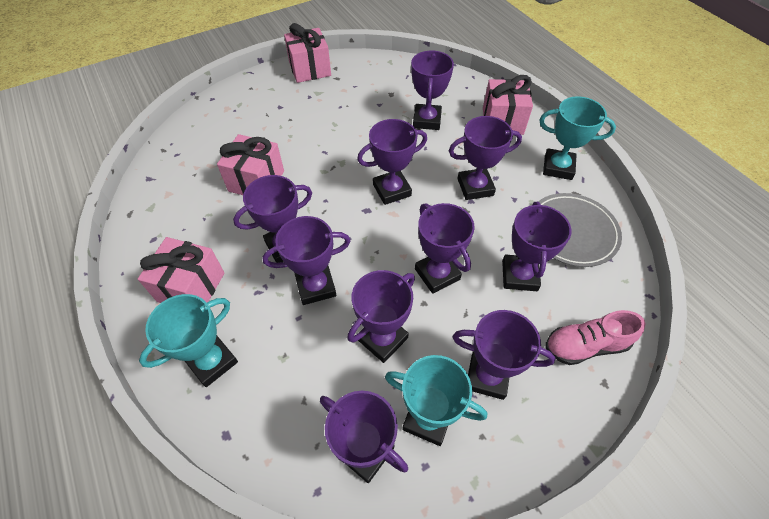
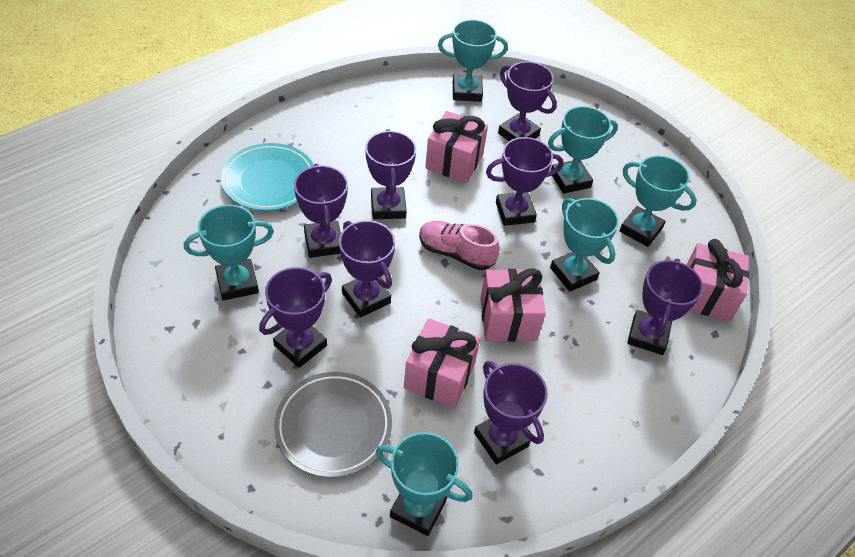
purple trophy: 10 -> 8
turquoise plate: 0 -> 1
turquoise trophy: 3 -> 6

